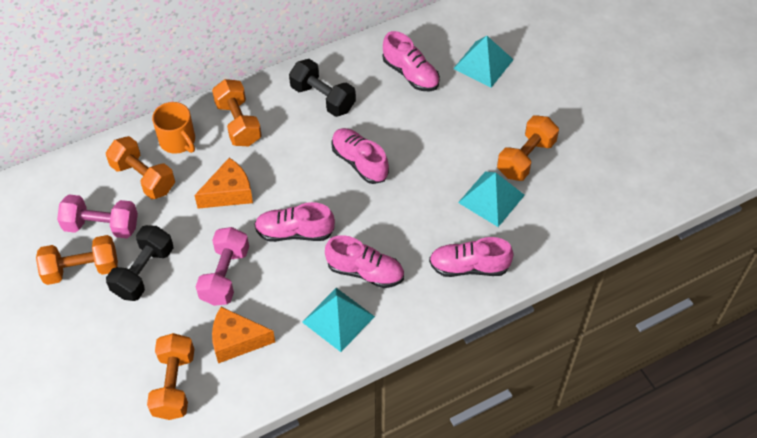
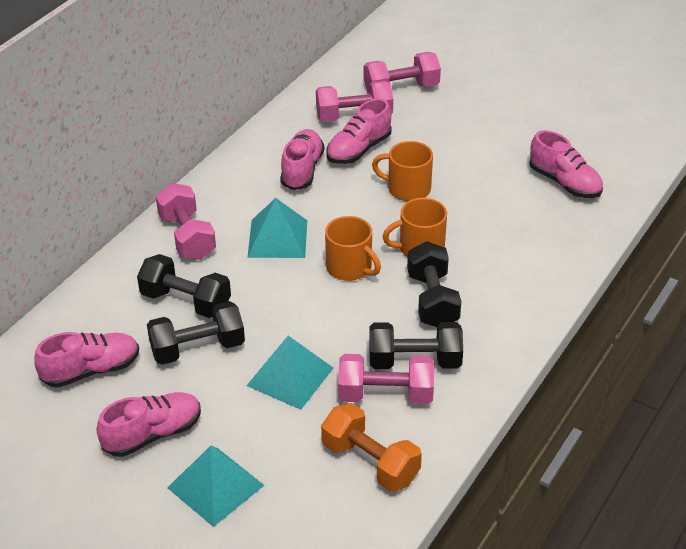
black dumbbell: 2 -> 4
orange cheese: 2 -> 0
orange dumbbell: 5 -> 1
orange mug: 1 -> 3
pink dumbbell: 2 -> 4

